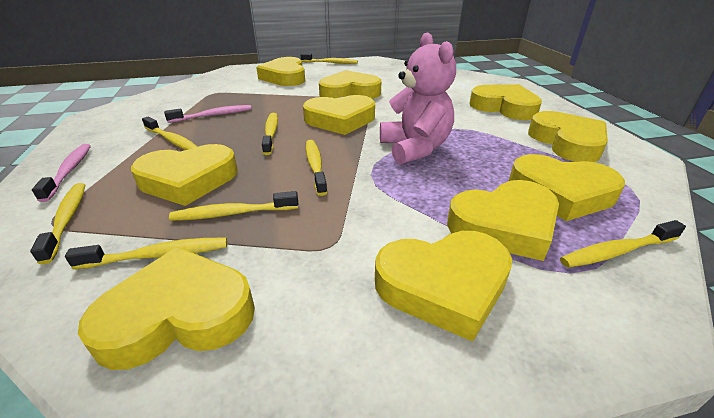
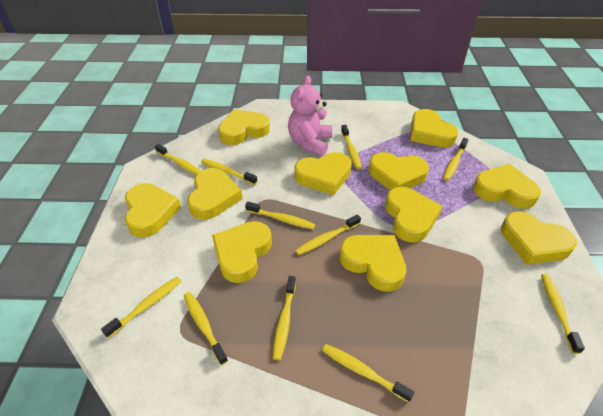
pink toothbrush: 2 -> 0
yellow heart: 10 -> 11
yellow toothbrush: 8 -> 11

